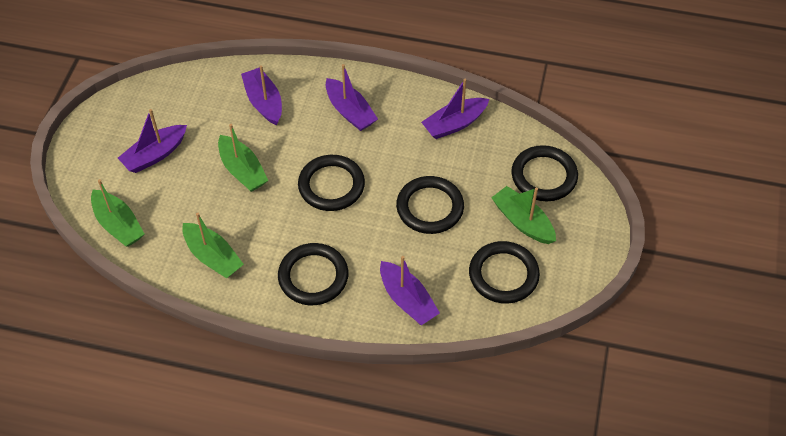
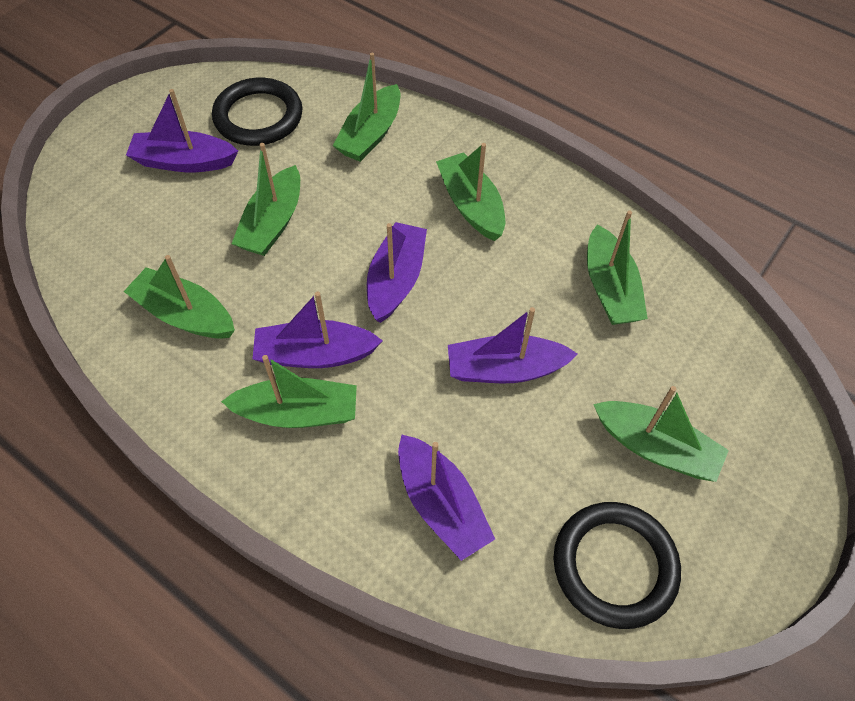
black ring: 5 -> 2
green boat: 4 -> 7

